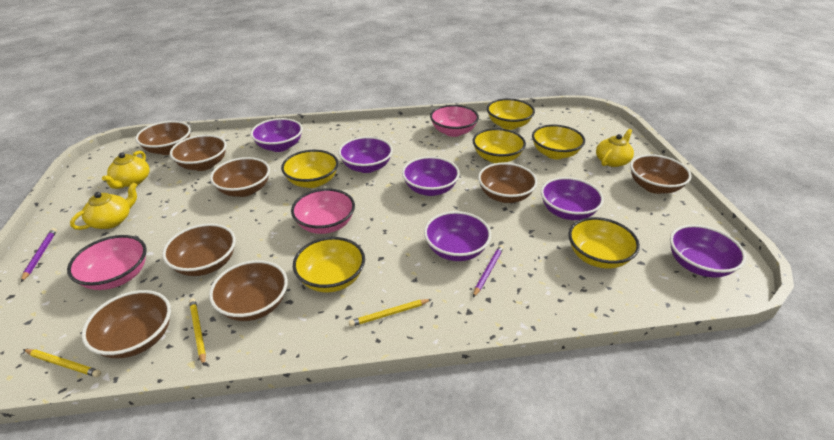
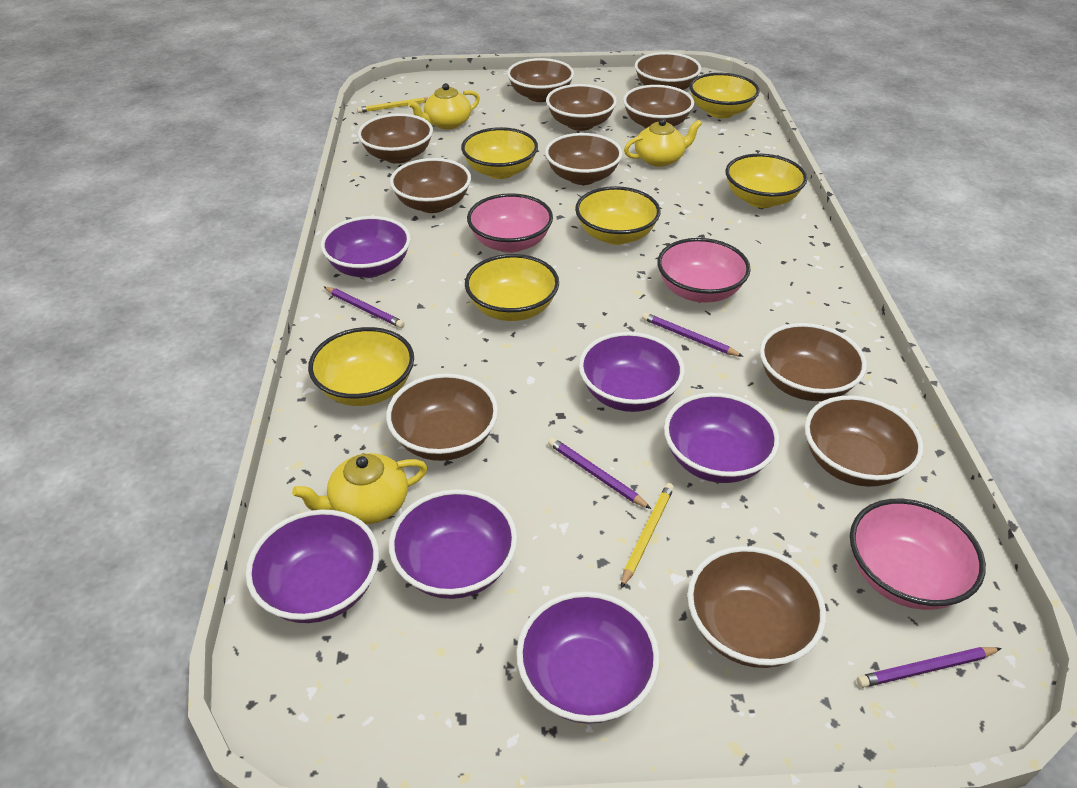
brown bowl: 8 -> 11
purple pencil: 2 -> 4
yellow pencil: 3 -> 2

